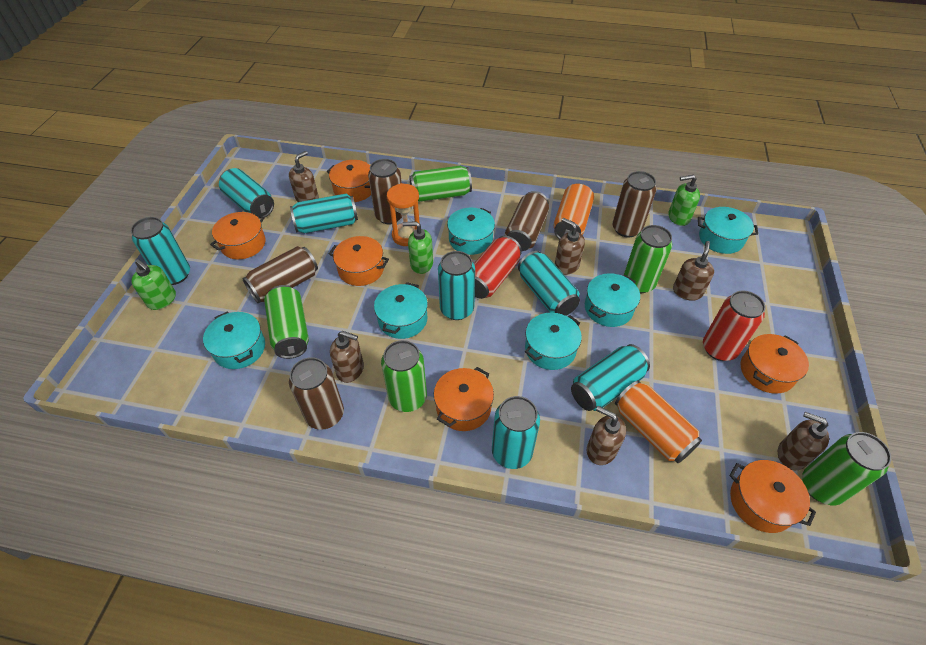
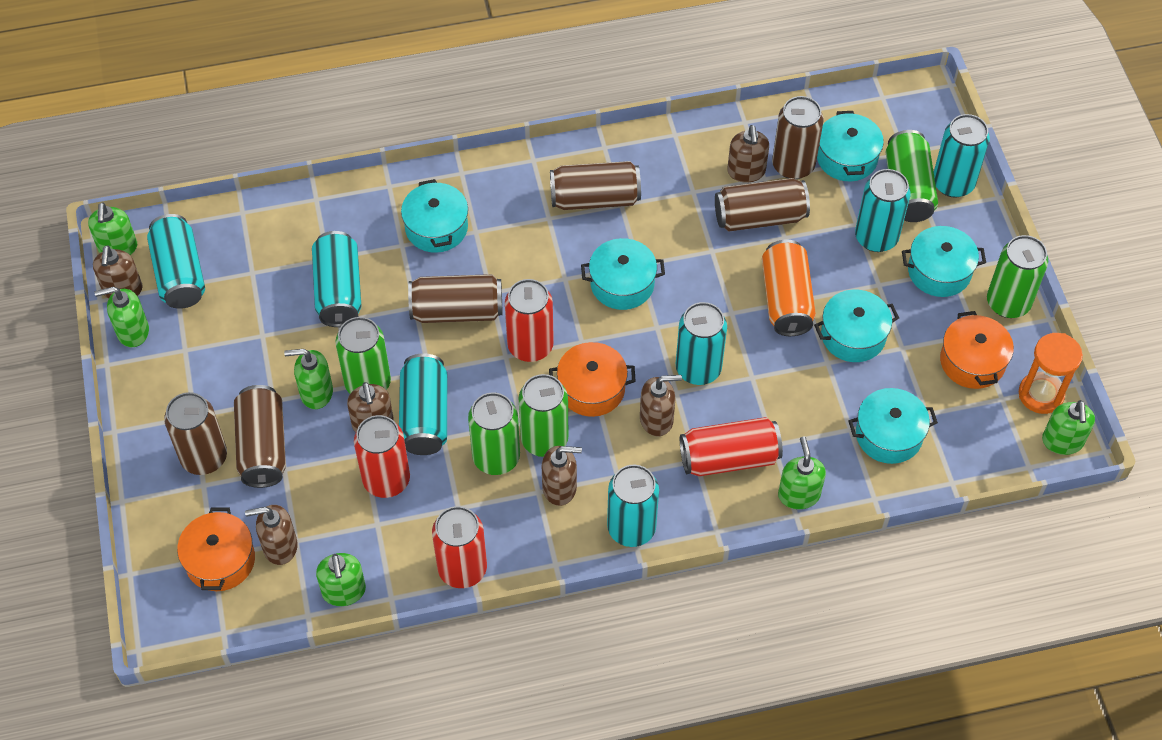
brown can: 5 -> 6
green soap dispenser: 3 -> 6
orange can: 2 -> 1
orange pot: 6 -> 3
red can: 2 -> 4

